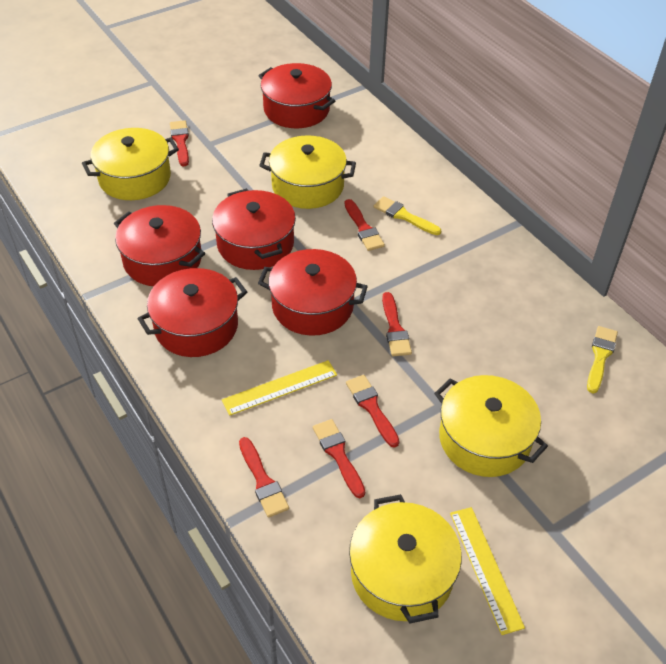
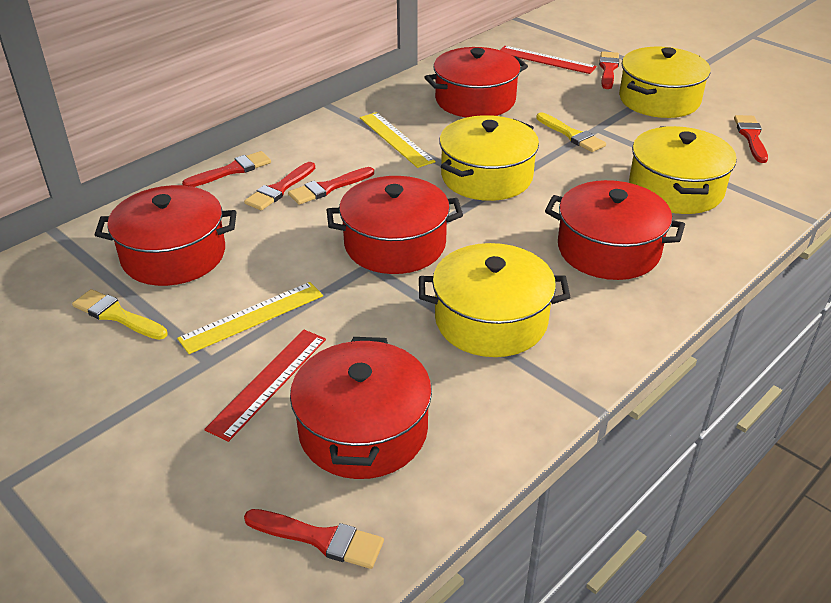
red ruler: 0 -> 2

